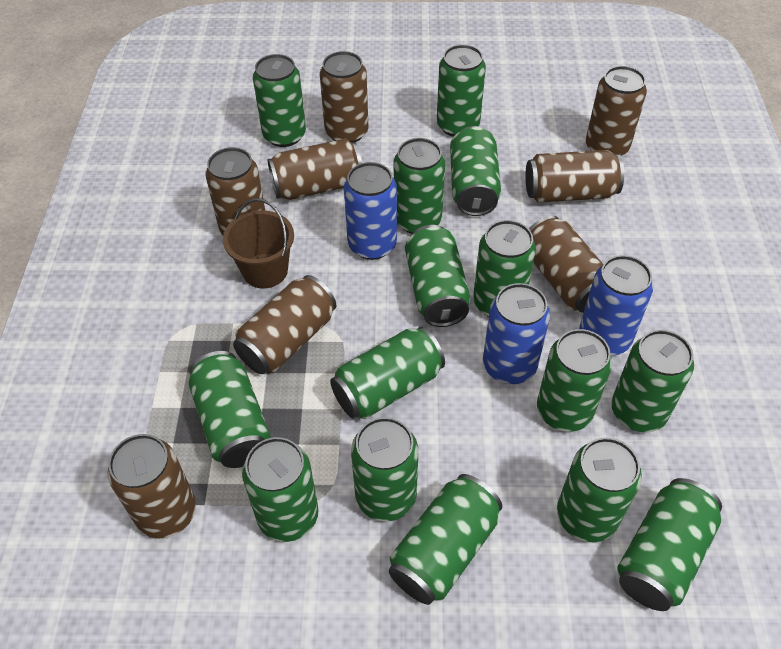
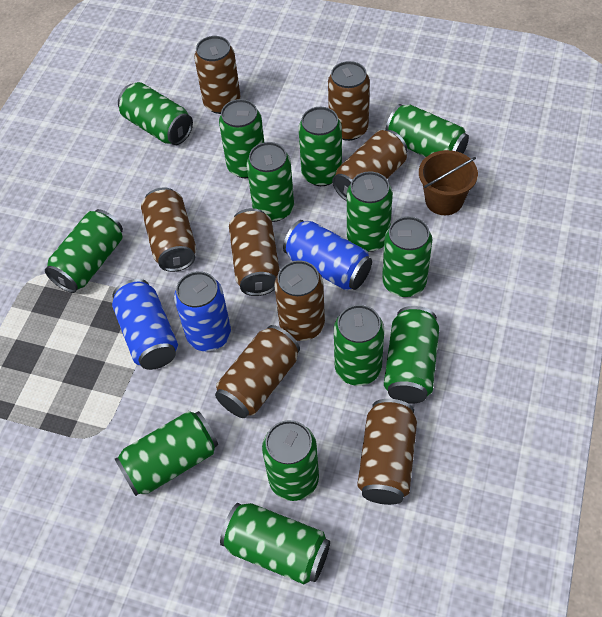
green can: 15 -> 13

